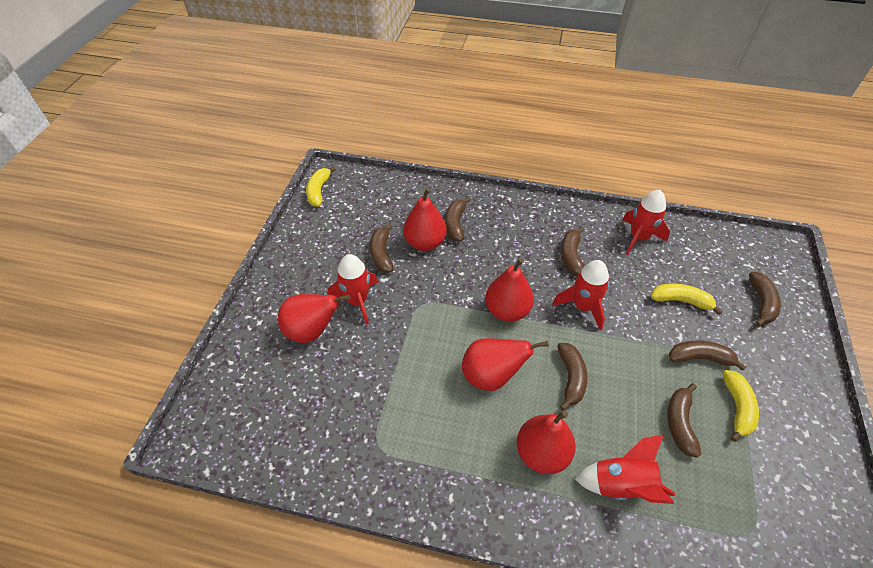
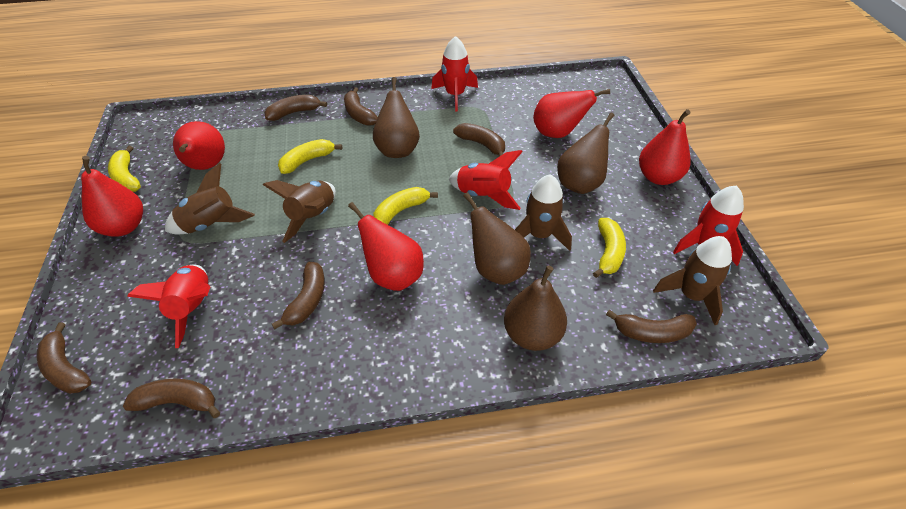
brown pear: 0 -> 4
brown rocket: 0 -> 4
yellow banana: 3 -> 4

